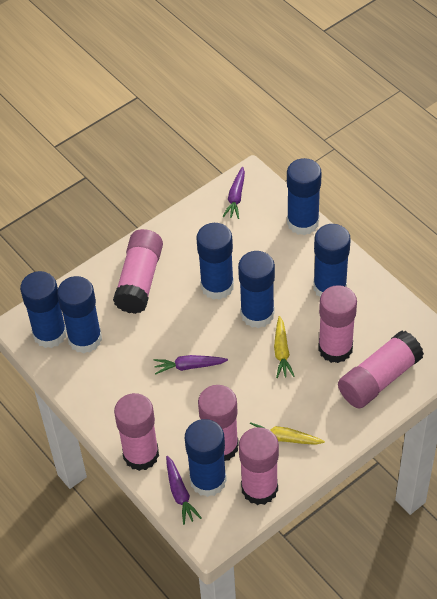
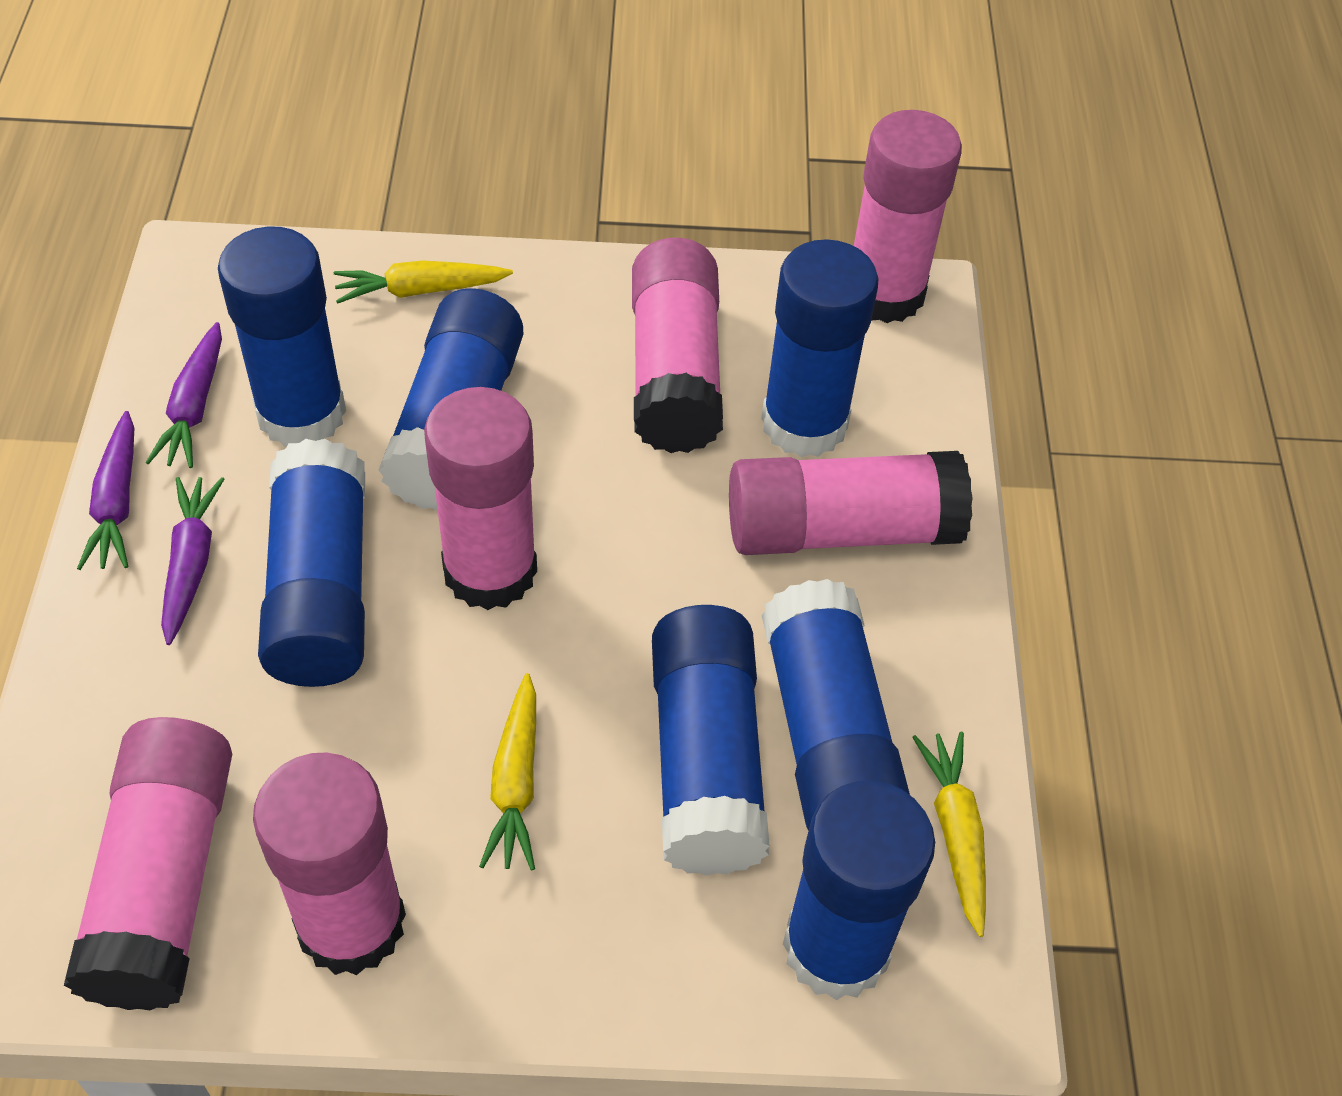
yellow carrot: 2 -> 3

